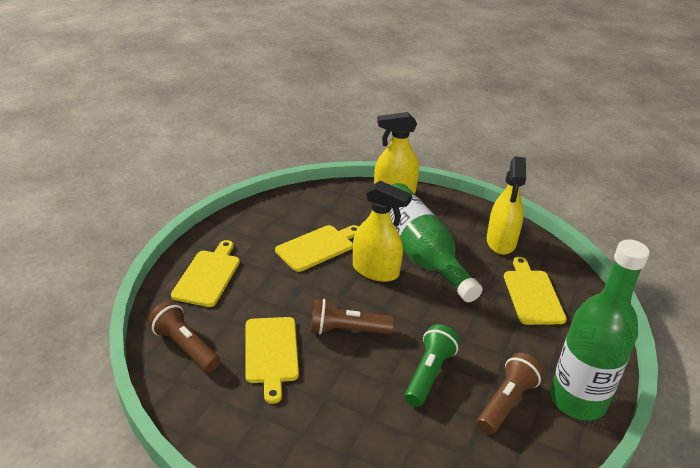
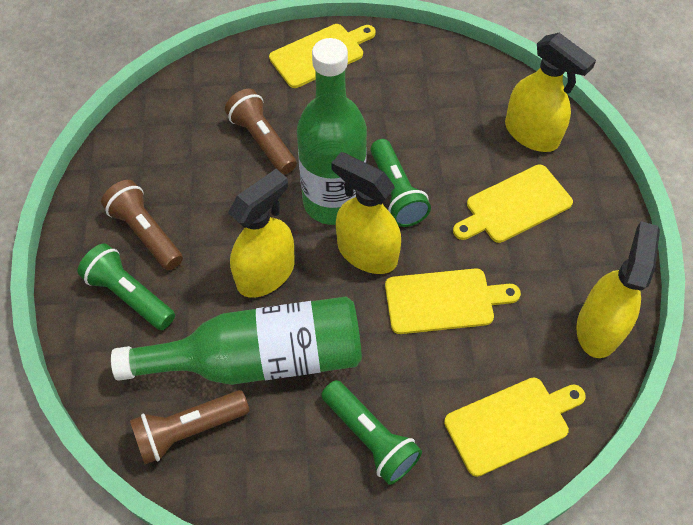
green flashlight: 1 -> 3
yellow spray bottle: 3 -> 4

